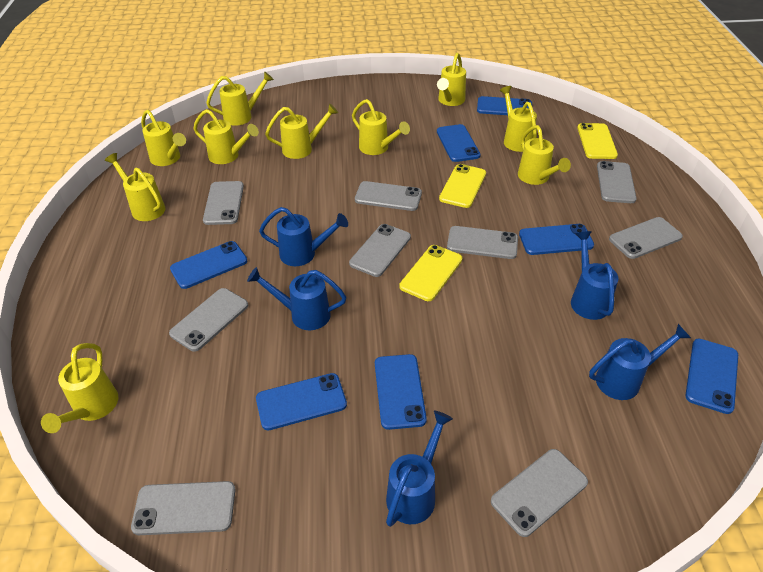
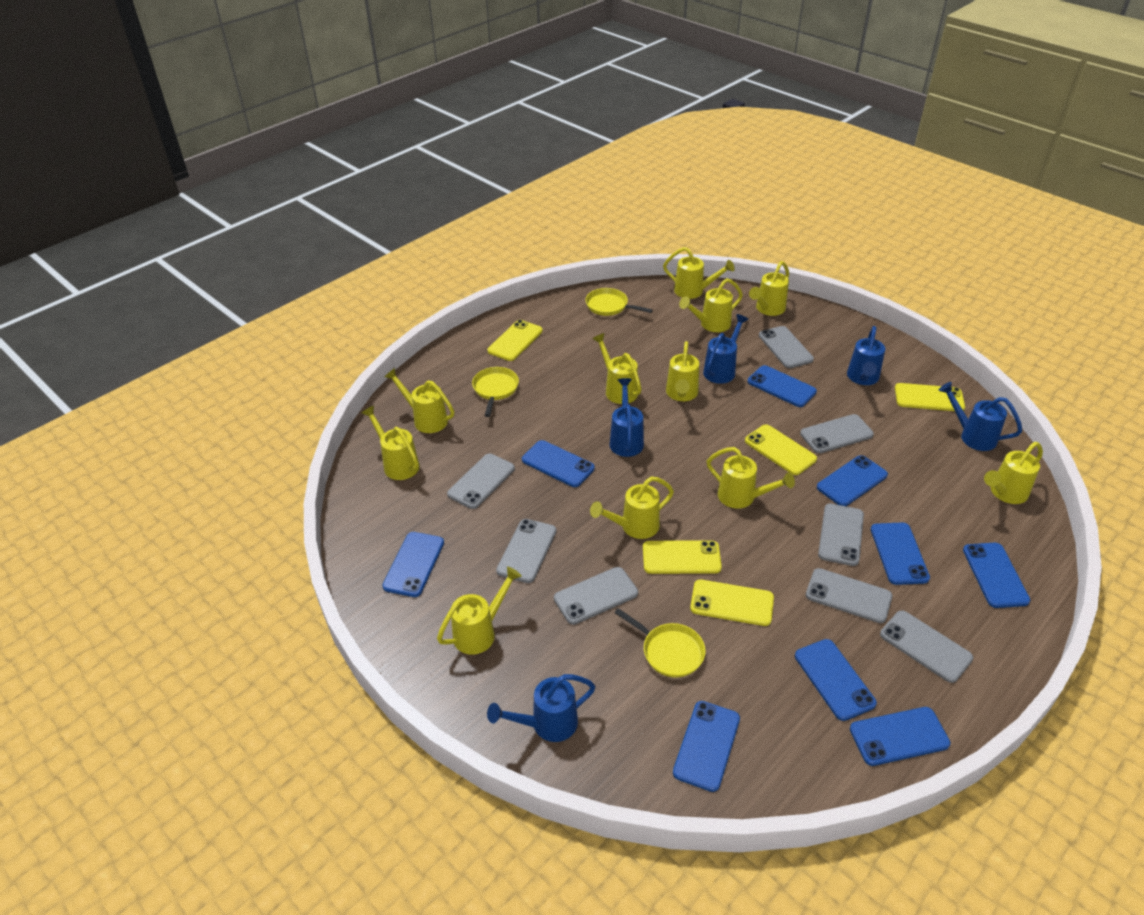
blue phone: 7 -> 9
grey phone: 9 -> 8
yellow pan: 0 -> 3
yellow phone: 3 -> 5
yellow watering can: 10 -> 11

